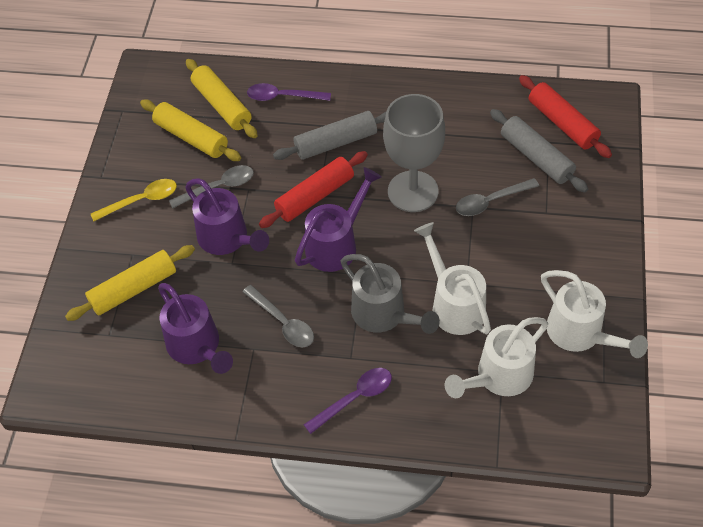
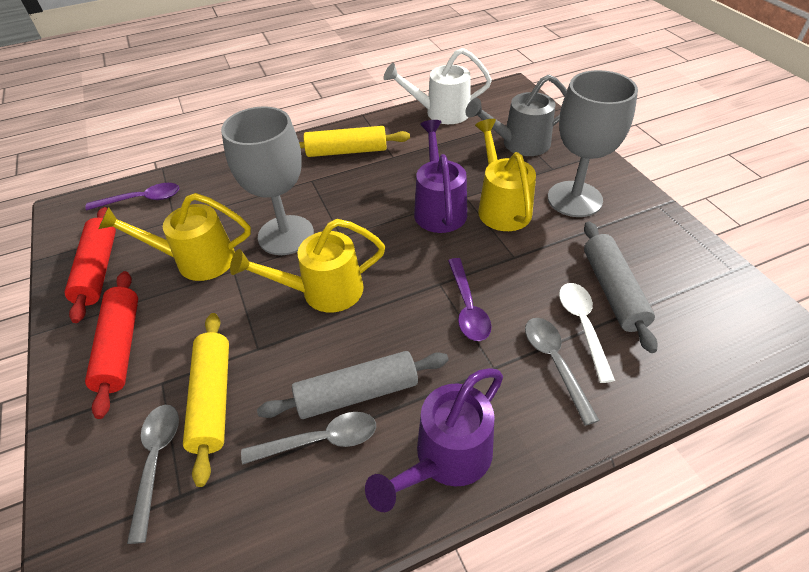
grey goblet: 1 -> 2
purple watering can: 3 -> 2
white spoon: 0 -> 1
white watering can: 3 -> 1
yellow rolling pin: 3 -> 2
yellow spoon: 1 -> 0
yellow watering can: 0 -> 3

